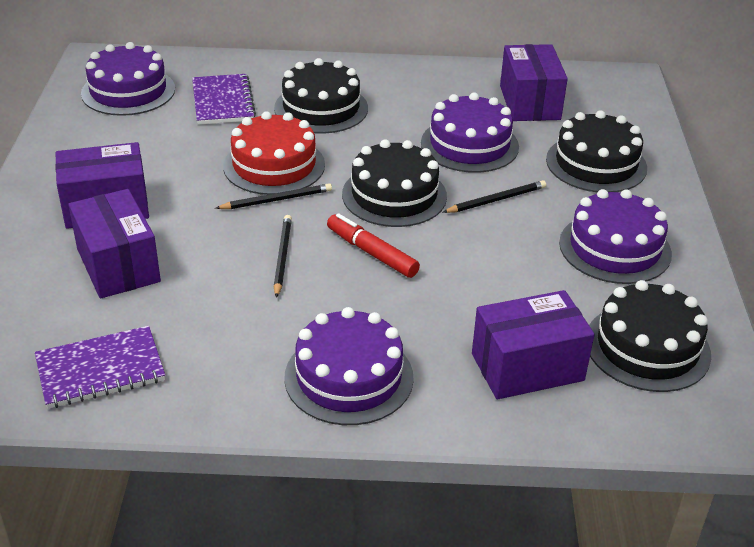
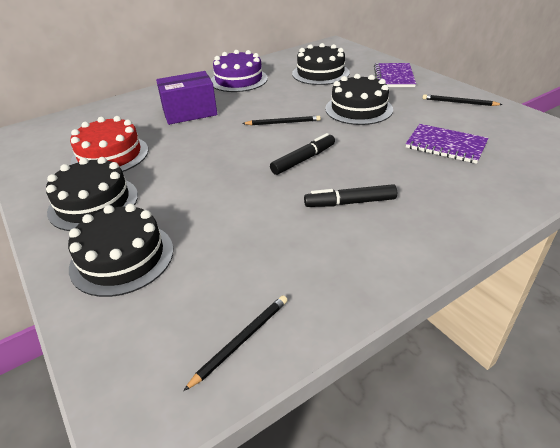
black marker: 0 -> 2
purple box: 4 -> 1
purple cake: 4 -> 1
red marker: 1 -> 0

